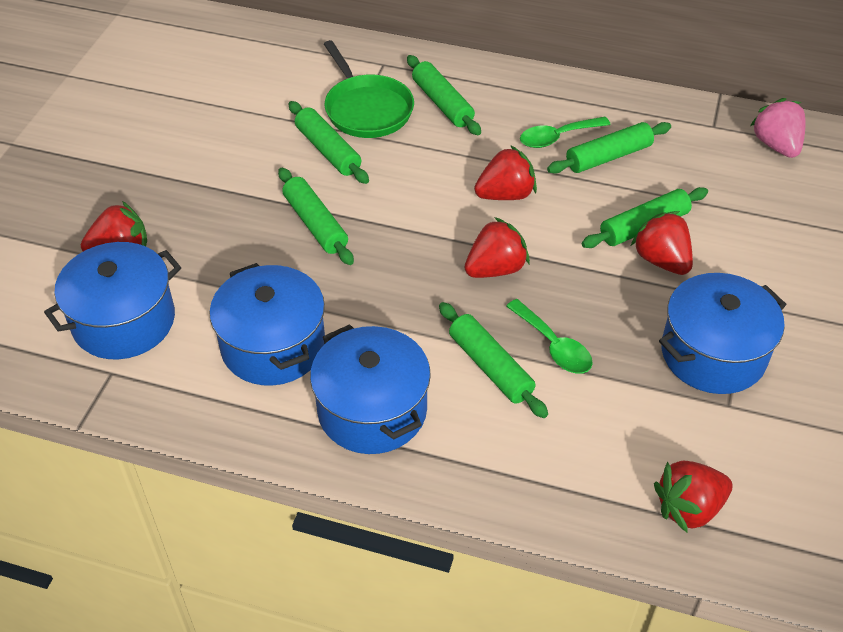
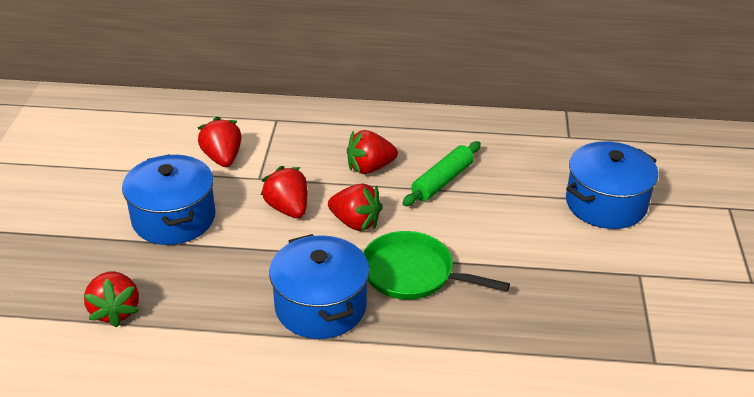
blue pot: 4 -> 3
green rolling pin: 6 -> 1
green spoon: 2 -> 0
pink strawberry: 1 -> 0

